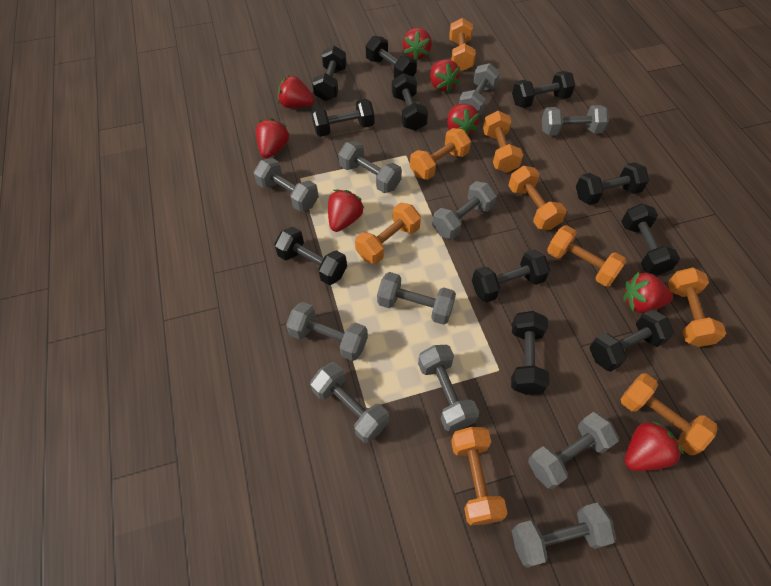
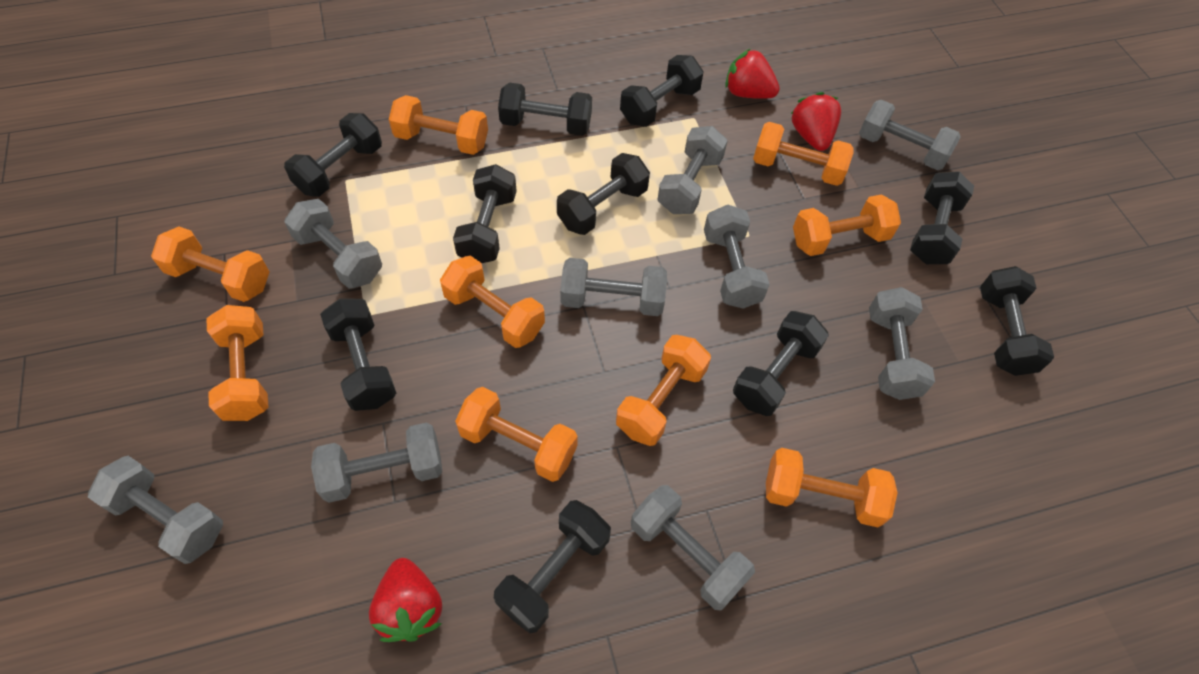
black dumbbell: 11 -> 10
grey dumbbell: 11 -> 9
red strawberry: 8 -> 3

